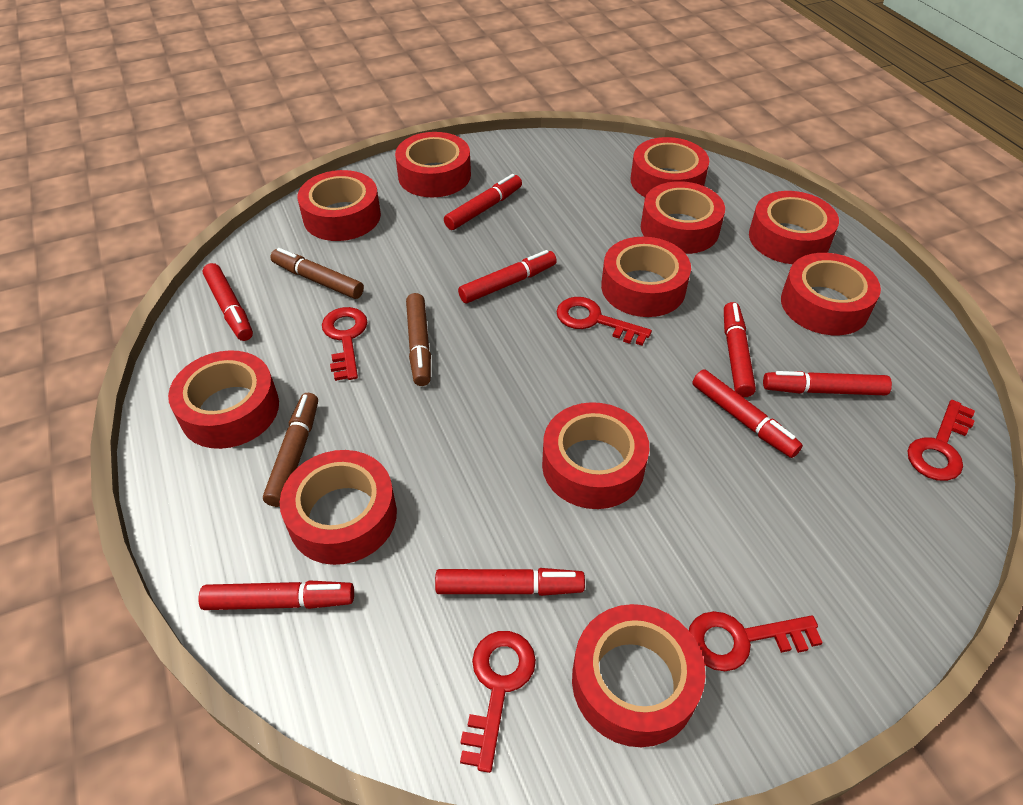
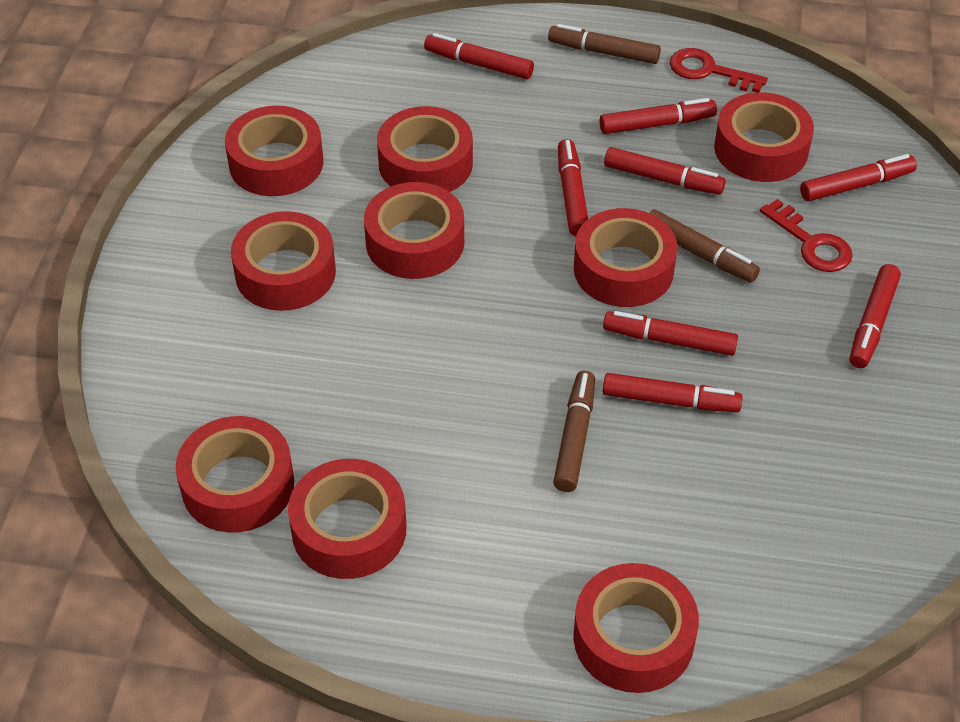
red key: 5 -> 2
red tape: 11 -> 9

